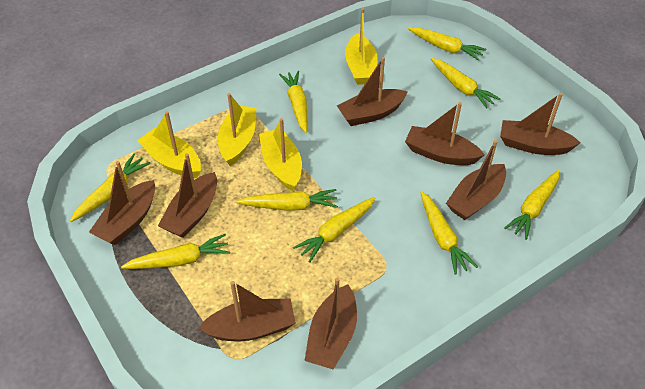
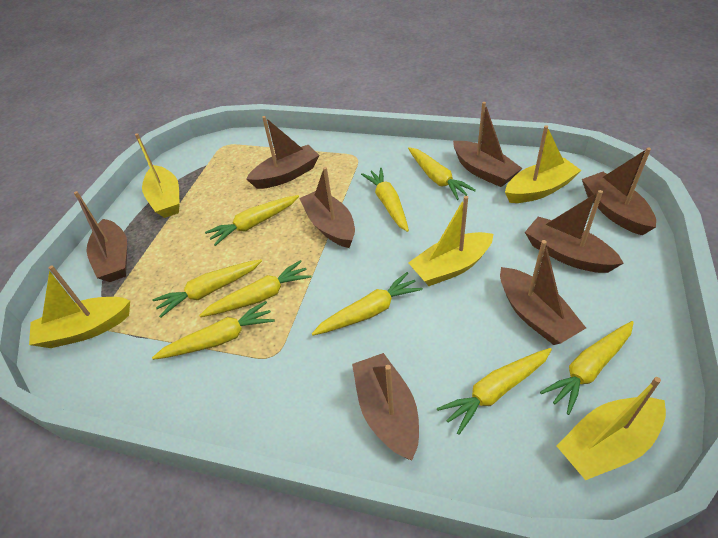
yellow boat: 4 -> 5

